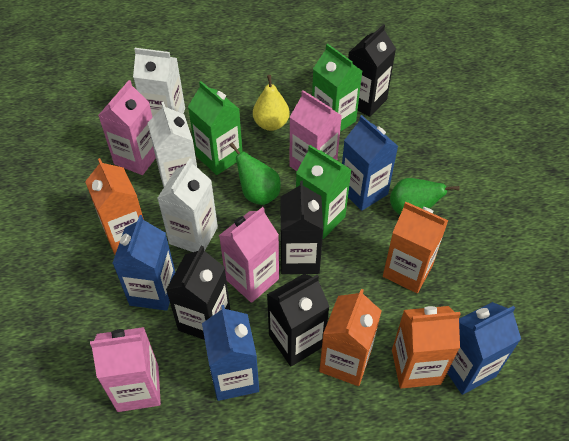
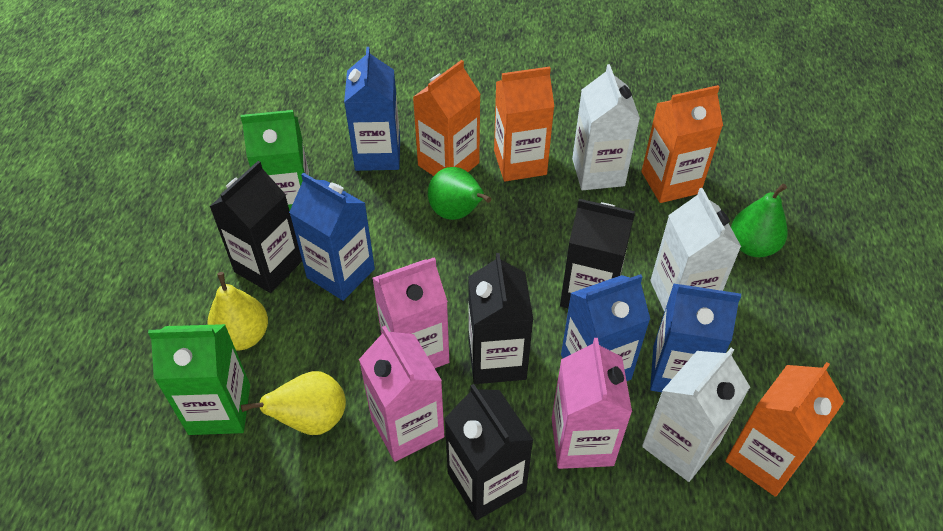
green carton: 3 -> 2
pink carton: 4 -> 3
yellow pear: 1 -> 2

